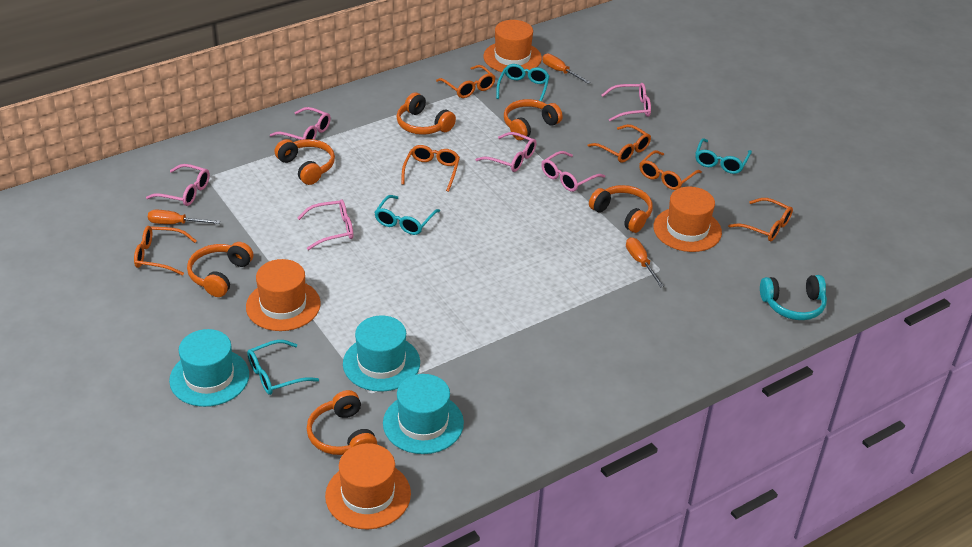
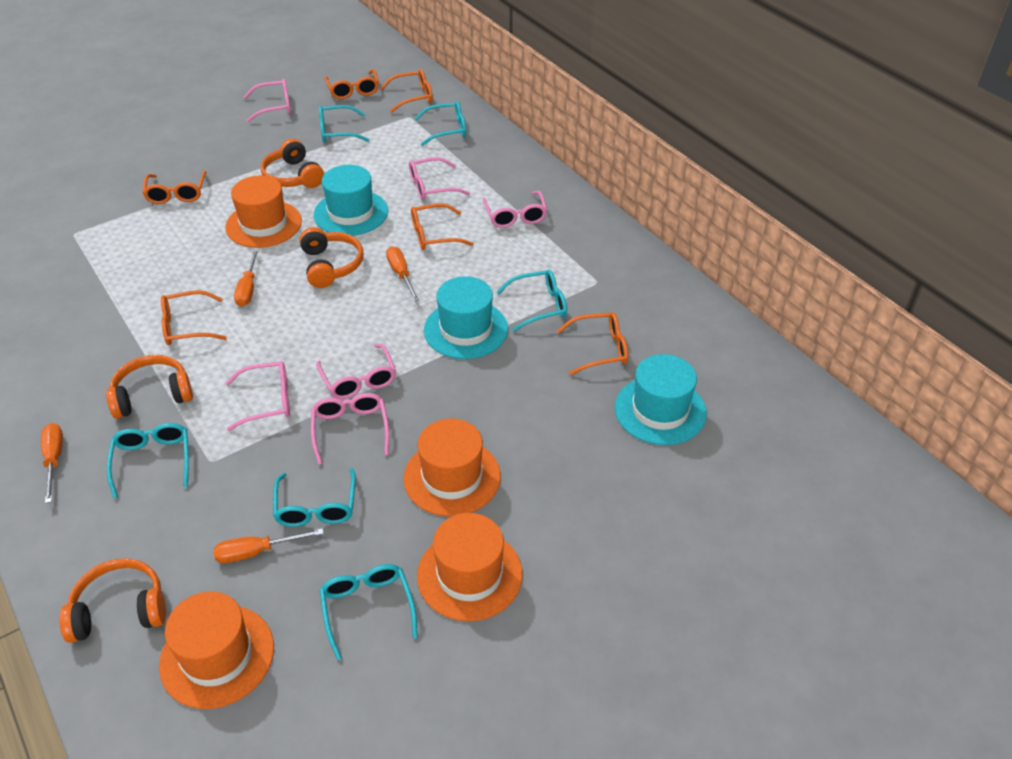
orange headphones: 6 -> 4
orange screwdriver: 3 -> 4
turquoise glasses: 4 -> 6
turquoise headphones: 1 -> 0

